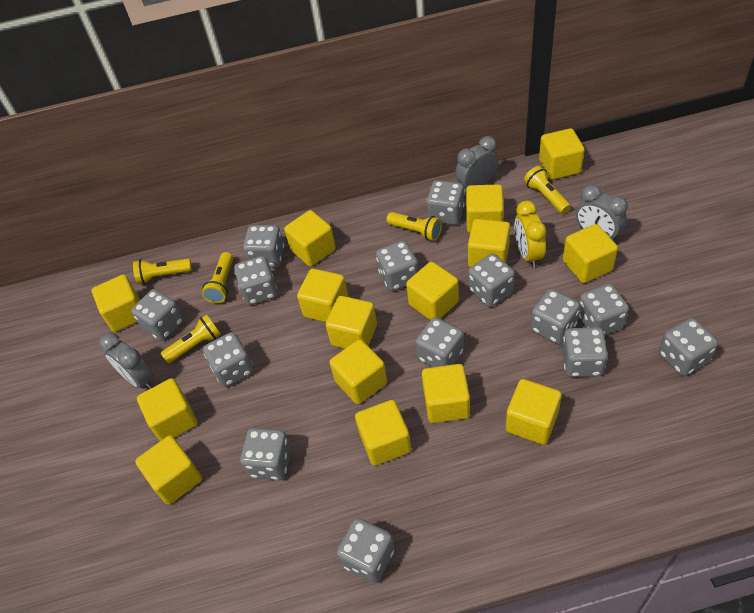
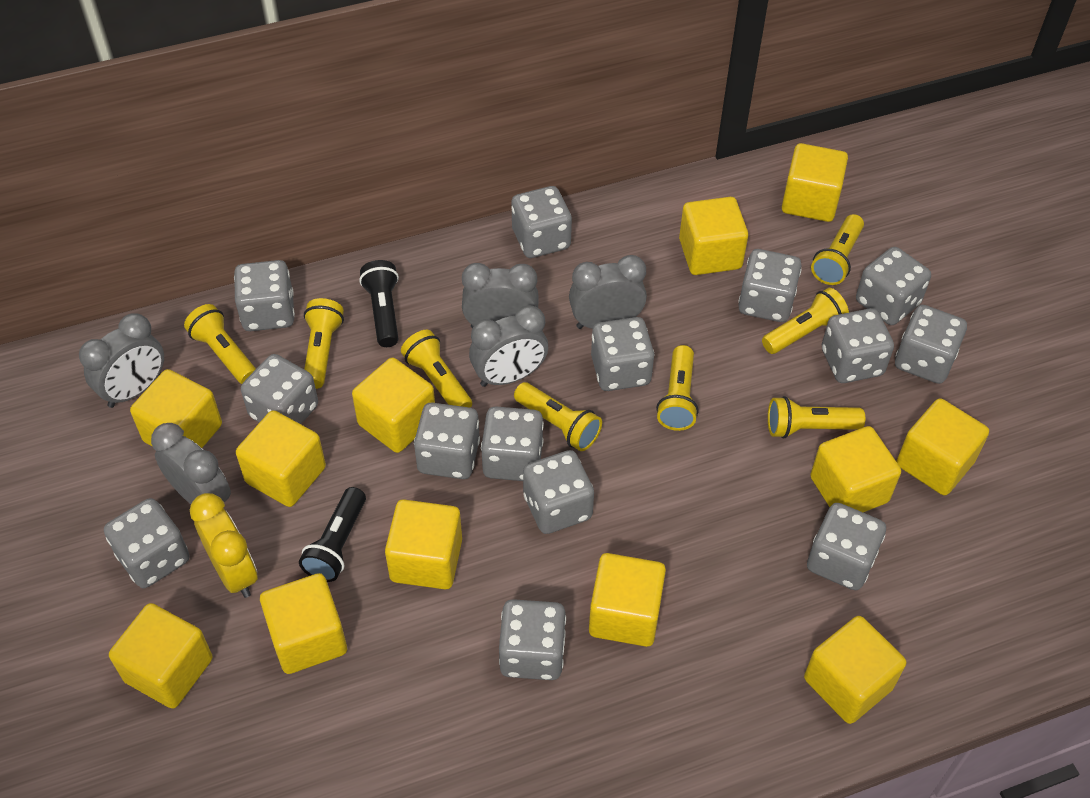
black flashlight: 0 -> 2
grey clock: 3 -> 5
yellow cube: 15 -> 12
yellow flashlight: 5 -> 8

